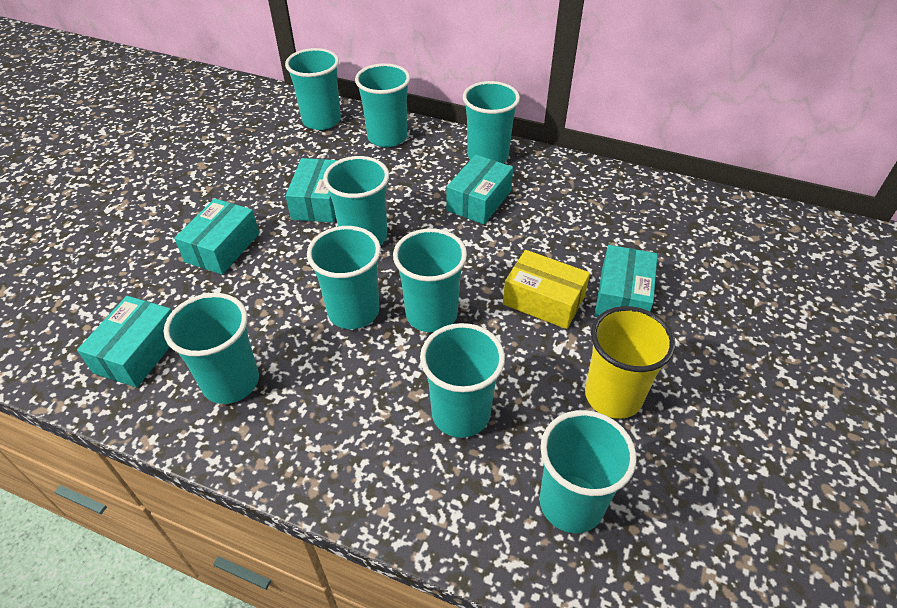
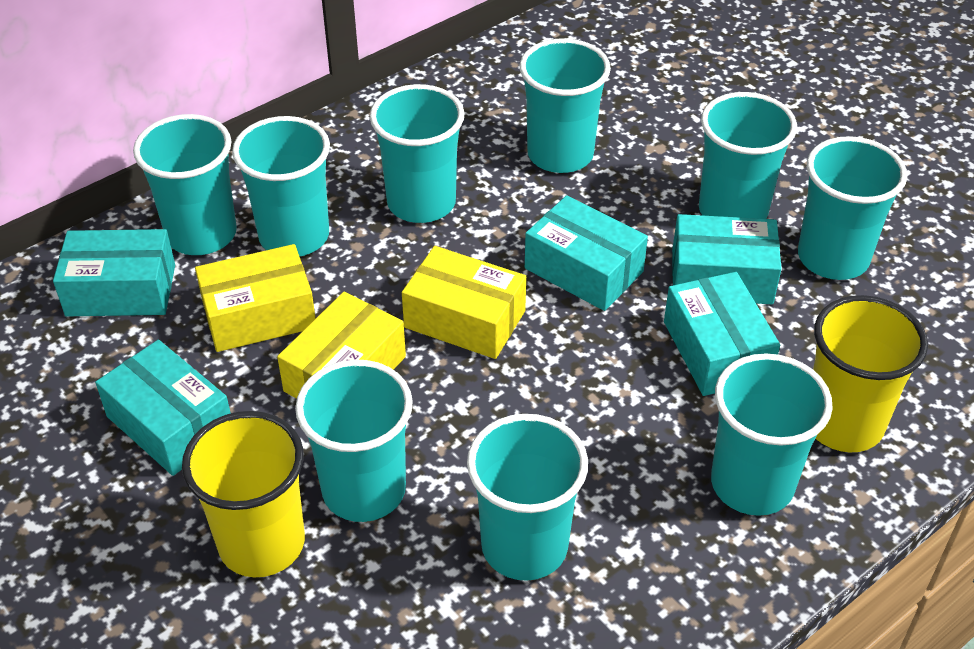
yellow box: 1 -> 3
yellow cup: 1 -> 2

